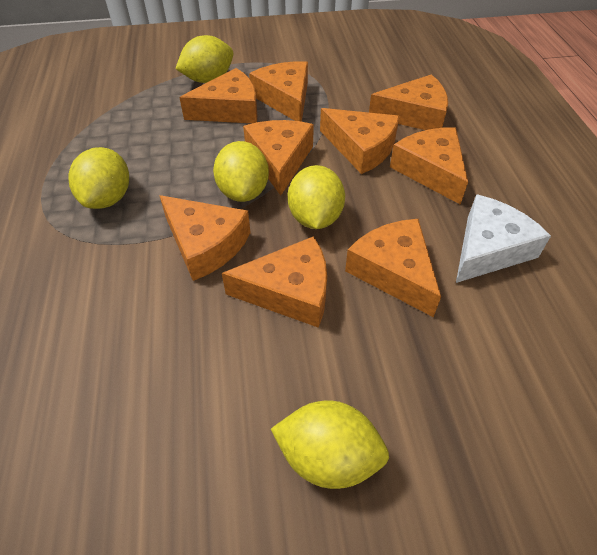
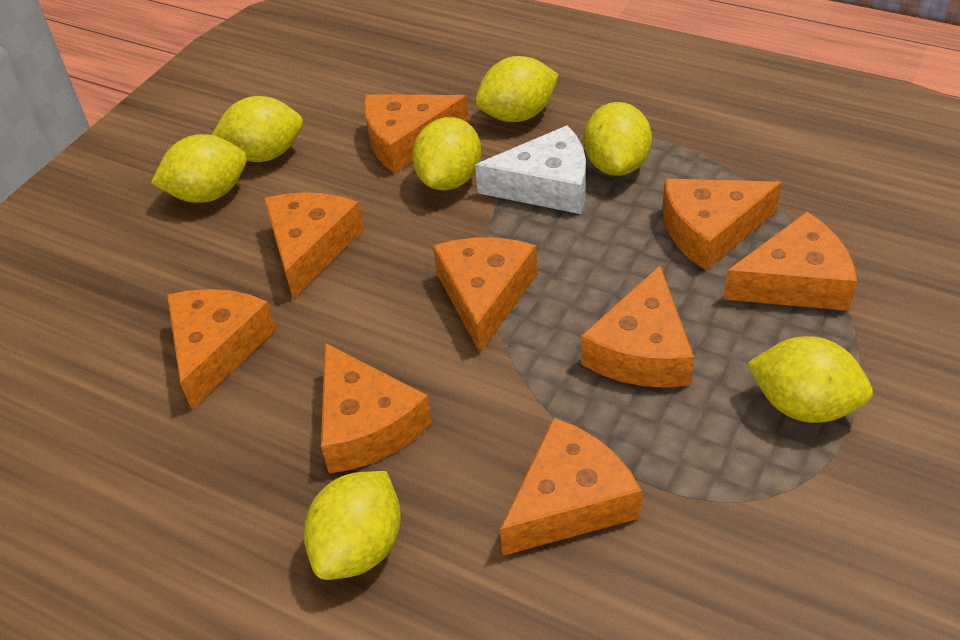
yellow lemon: 5 -> 7

